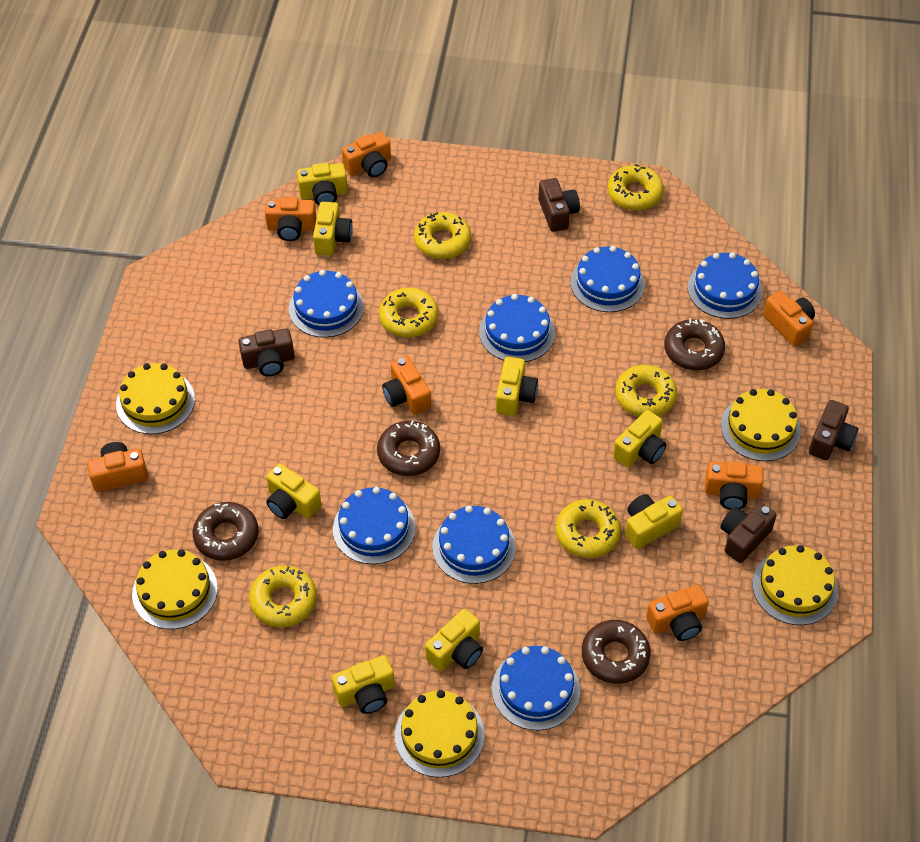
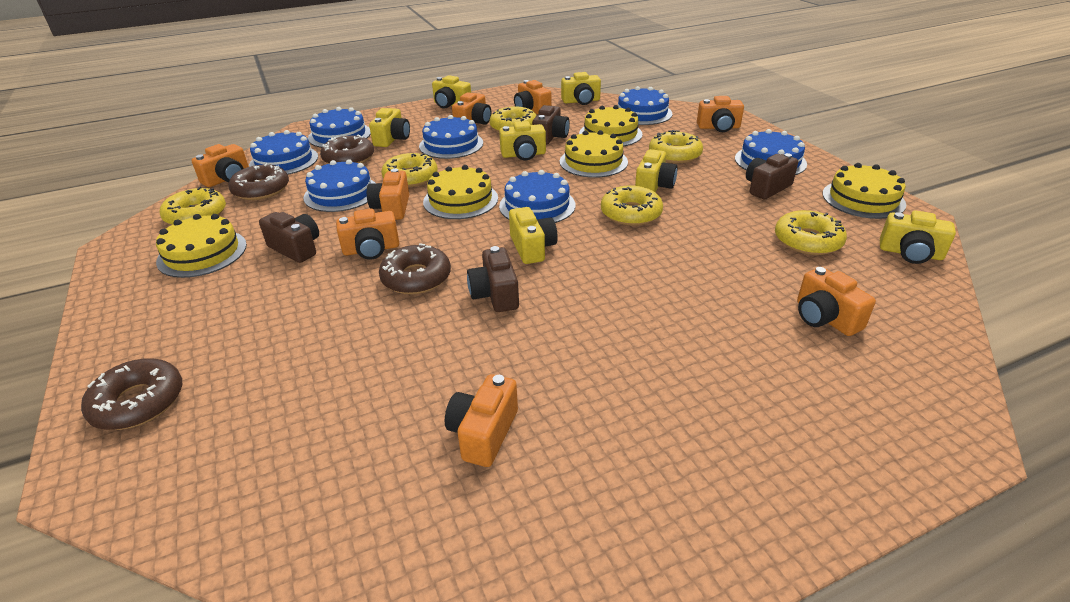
orange camera: 7 -> 8
yellow camera: 8 -> 7

